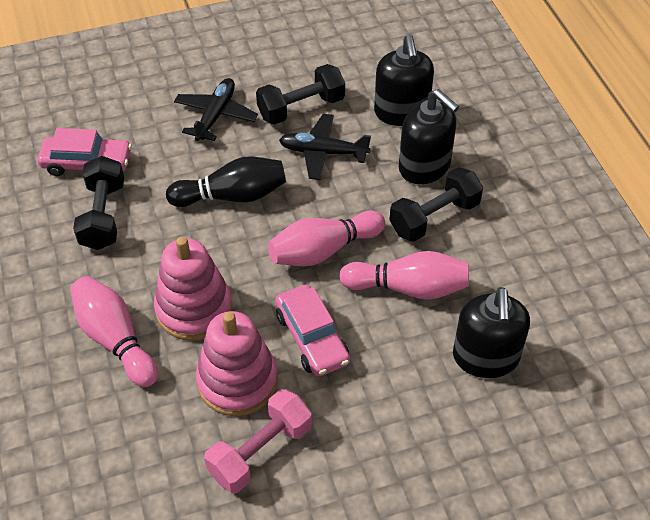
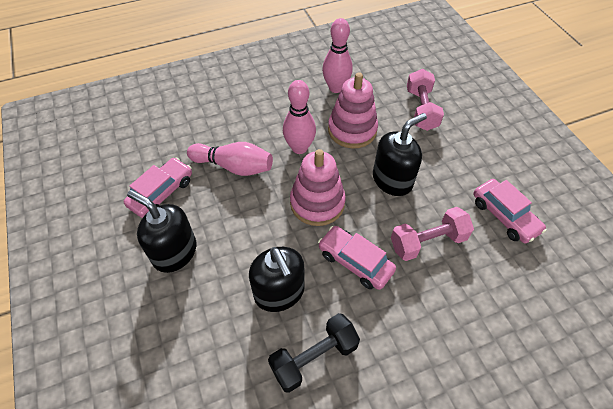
black bowling pin: 1 -> 0
black dumbbell: 3 -> 1
black plane: 2 -> 0
pink car: 2 -> 3
pink dumbbell: 1 -> 2

